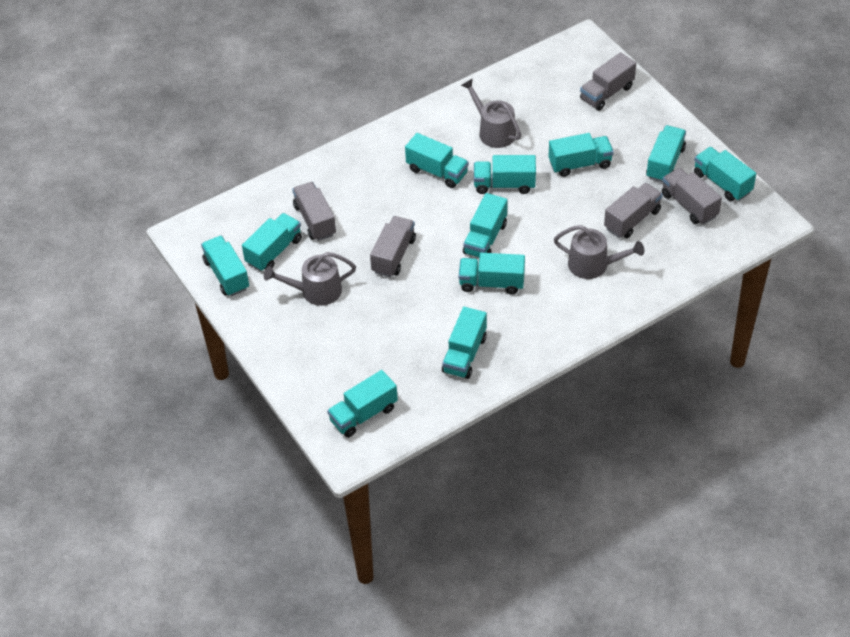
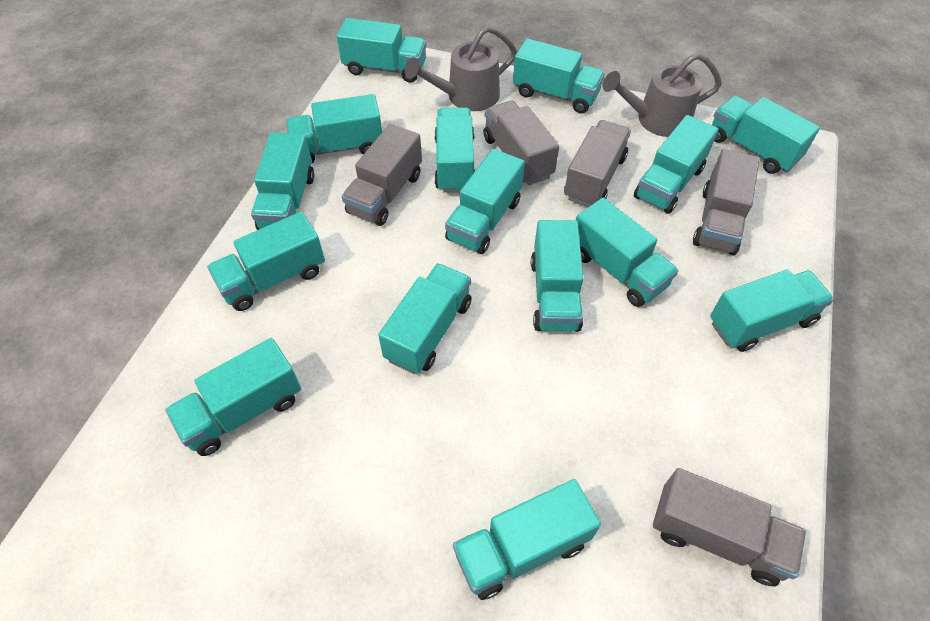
grey watering can: 3 -> 2
turquoise truck: 11 -> 15

